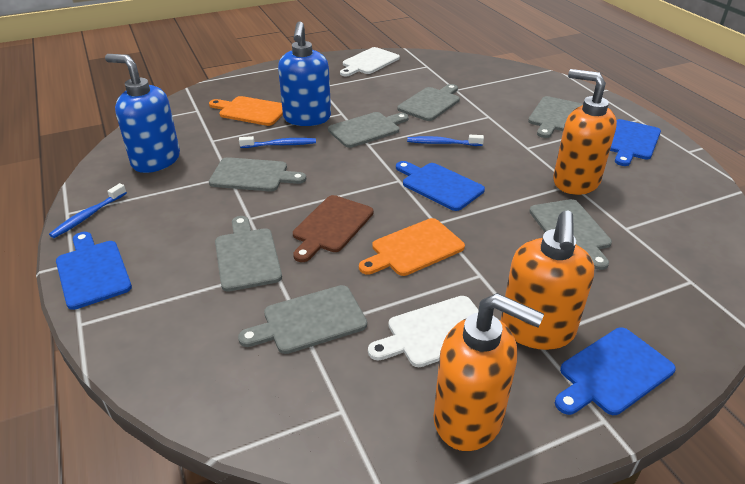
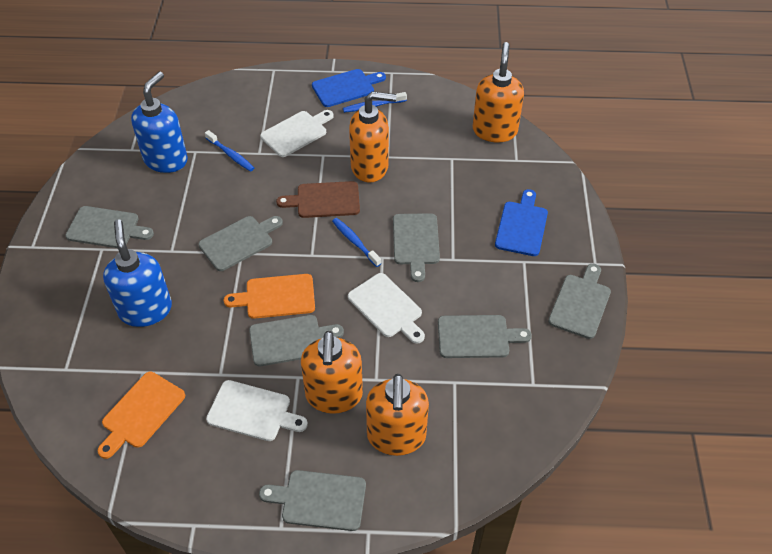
blue cutting board: 4 -> 2
orange soap dispenser: 3 -> 4
white cutting board: 2 -> 3

